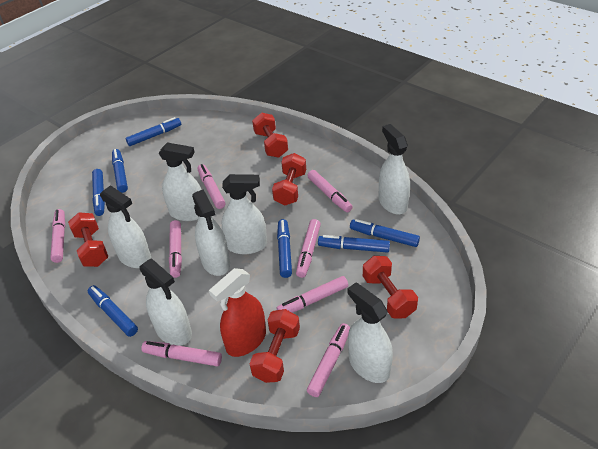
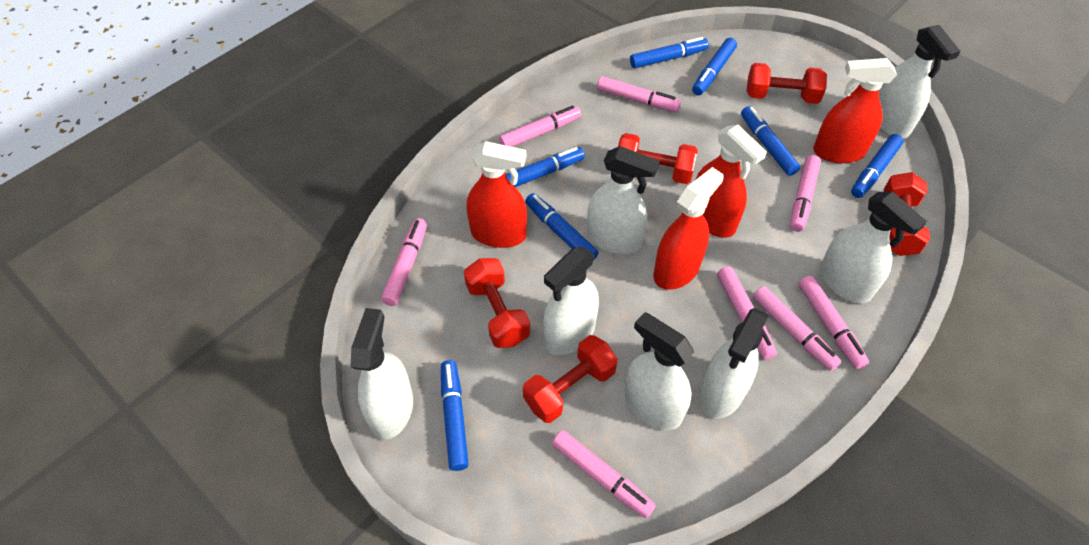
red spray bottle: 1 -> 4

